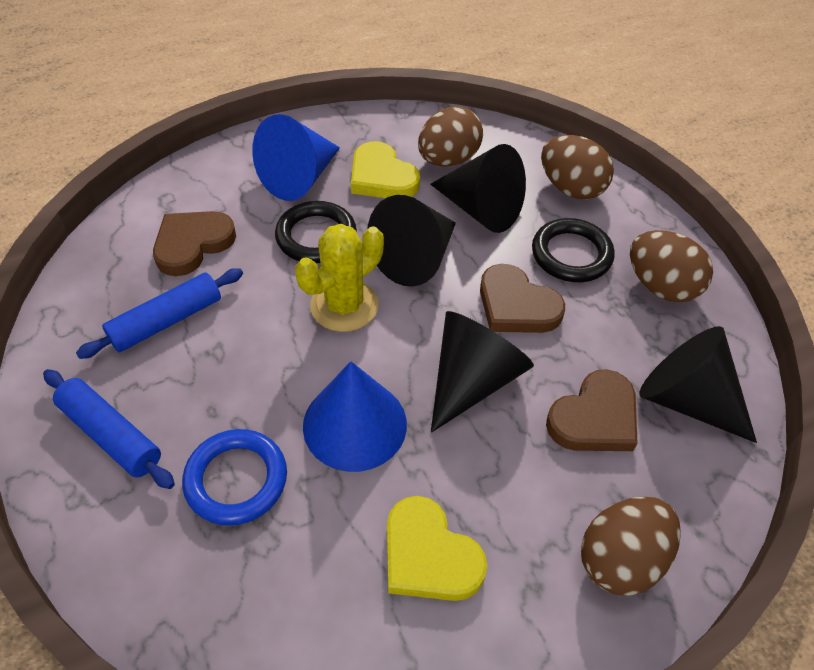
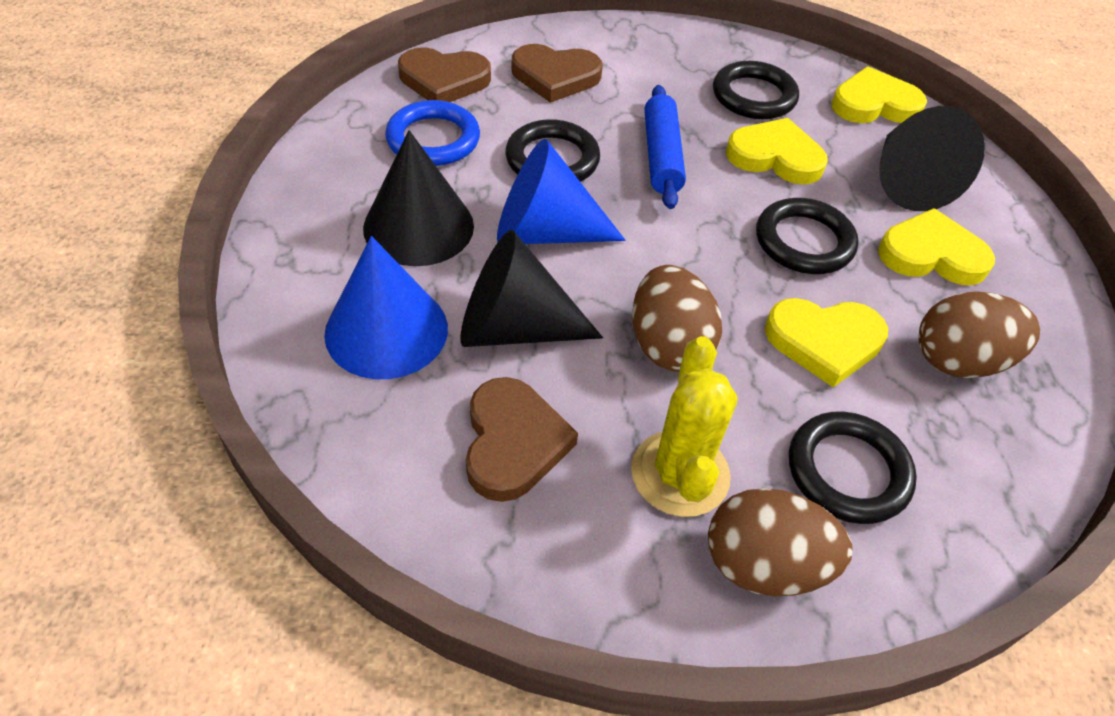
black cone: 4 -> 3
black ring: 2 -> 4
blue rolling pin: 2 -> 1
brown egg: 4 -> 3
yellow heart: 2 -> 4

